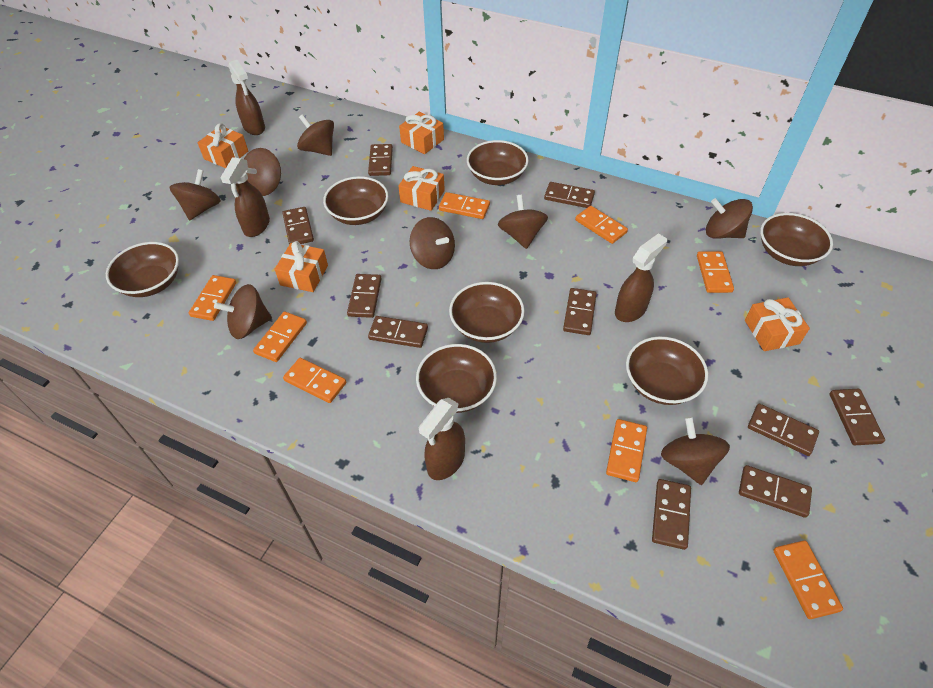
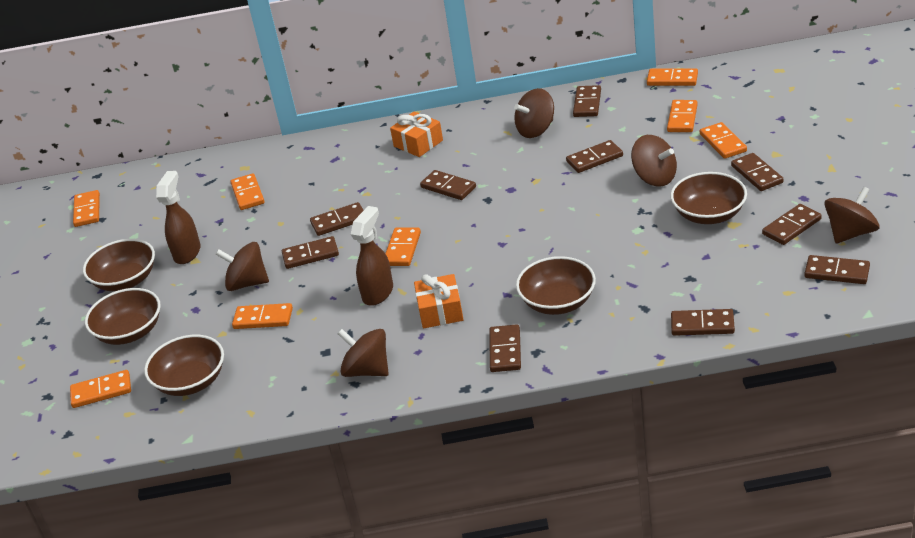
brown bowl: 7 -> 5
brown spinning top: 8 -> 5
brown spray bottle: 4 -> 2
orange gift: 5 -> 2

